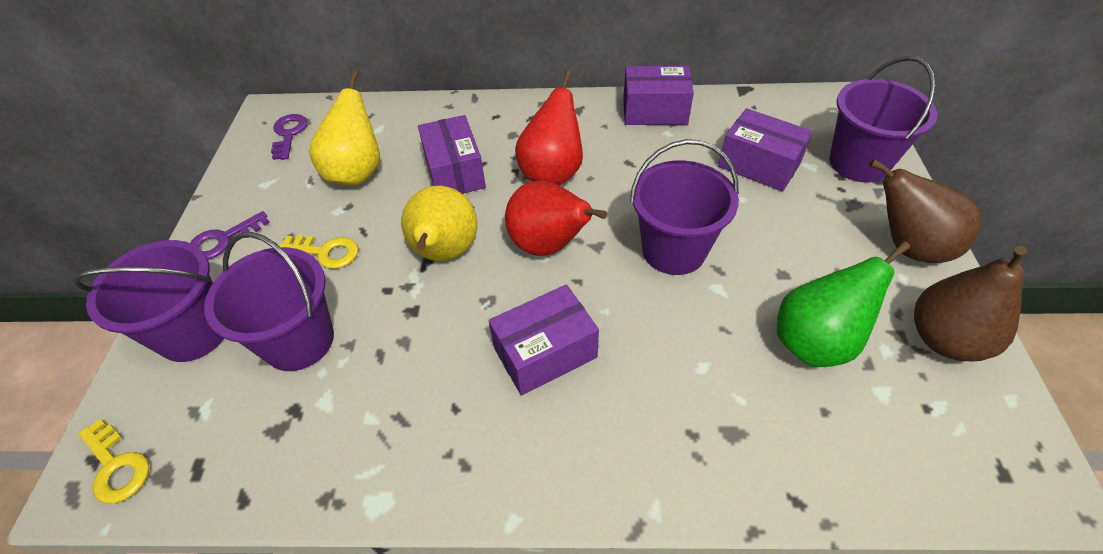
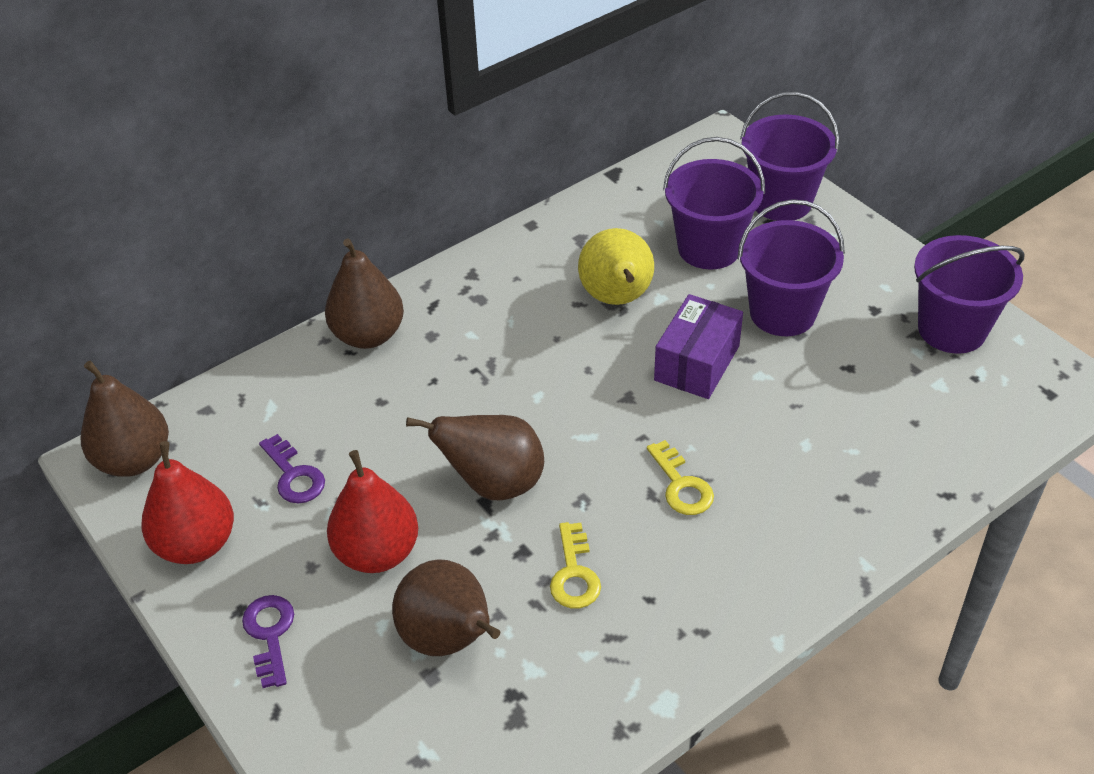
brown pear: 2 -> 4
green pear: 1 -> 0
purple box: 4 -> 1
yellow pear: 2 -> 1

